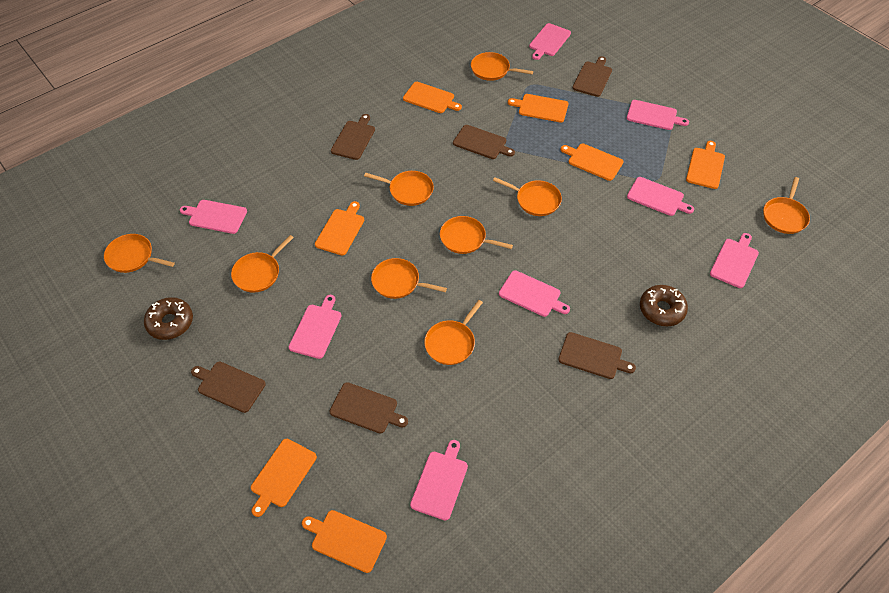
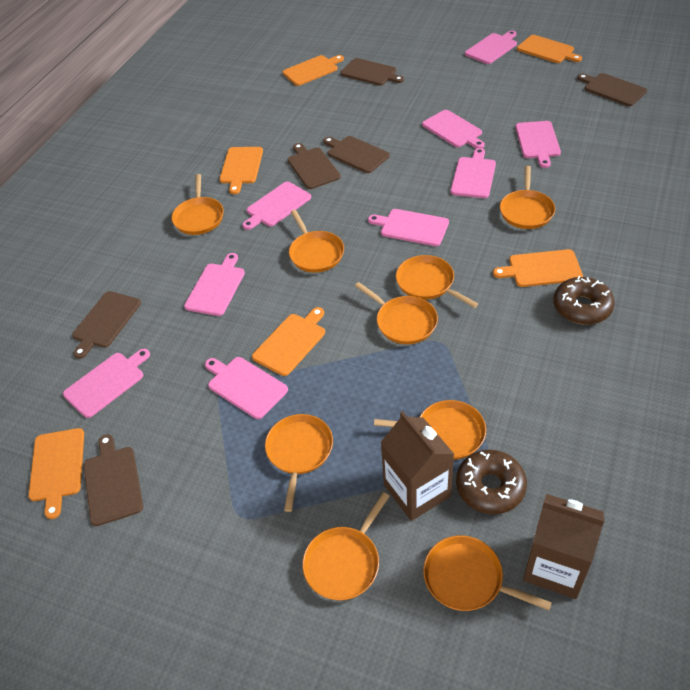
brown carton: 0 -> 2
orange cutting board: 7 -> 6
pink cutting board: 8 -> 9

